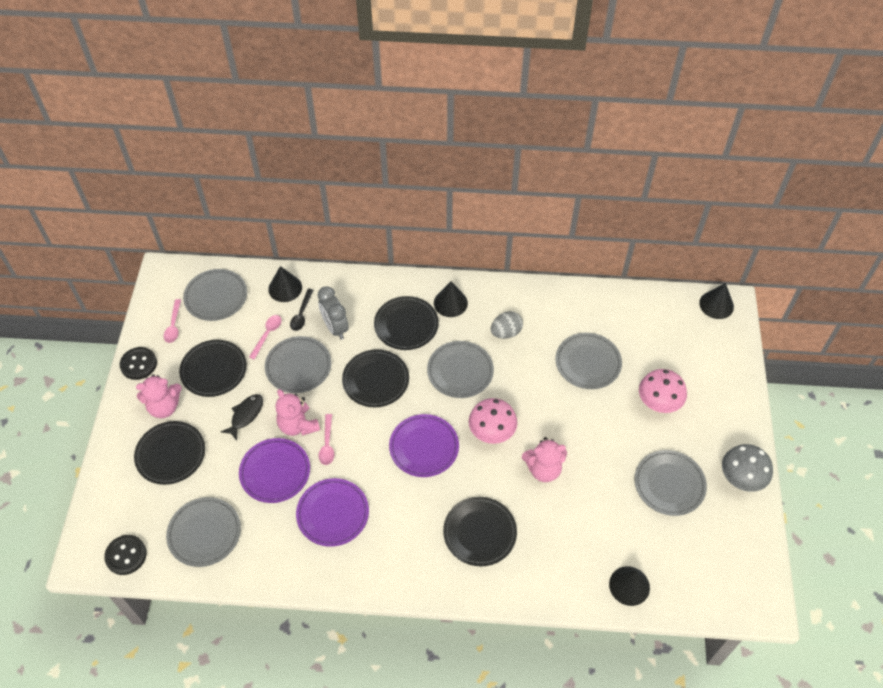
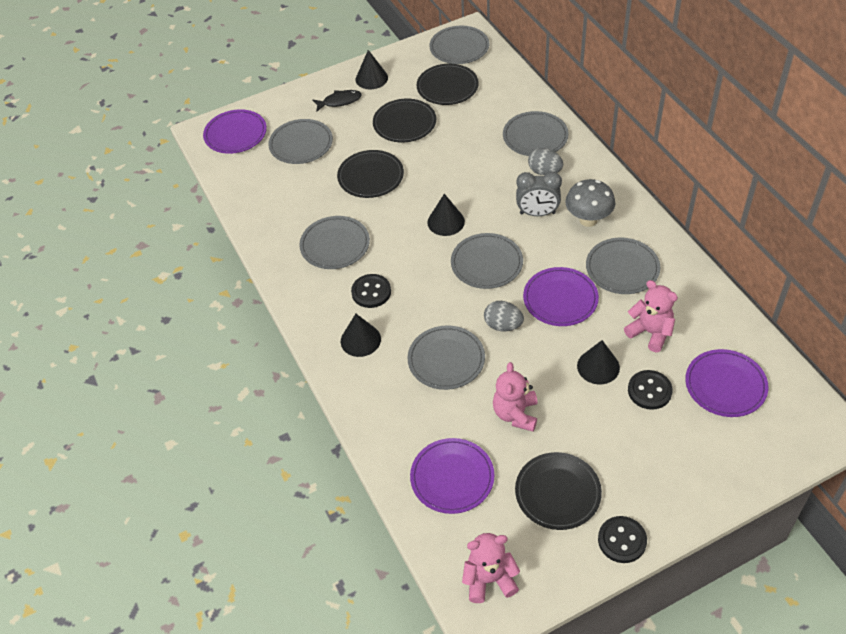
black button: 2 -> 3
black plate: 5 -> 4
black spoon: 1 -> 0
grey egg: 1 -> 2
grey plate: 6 -> 7
pink mushroom: 2 -> 0
pink spoon: 3 -> 0
purple plate: 3 -> 4

